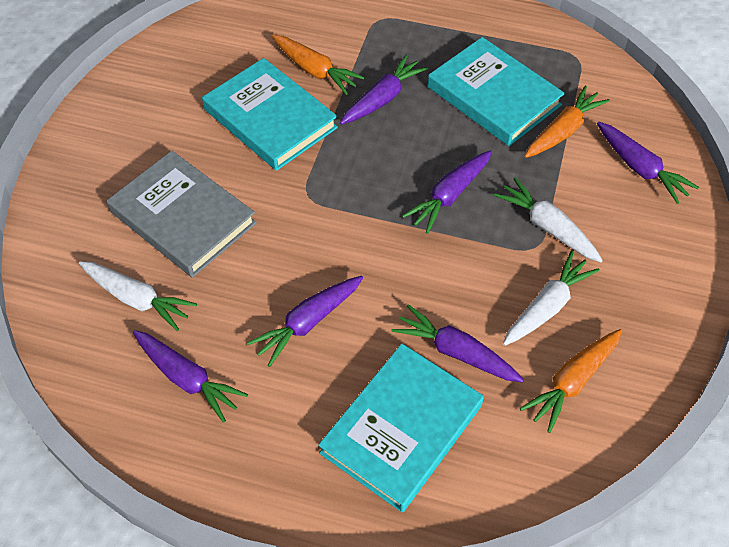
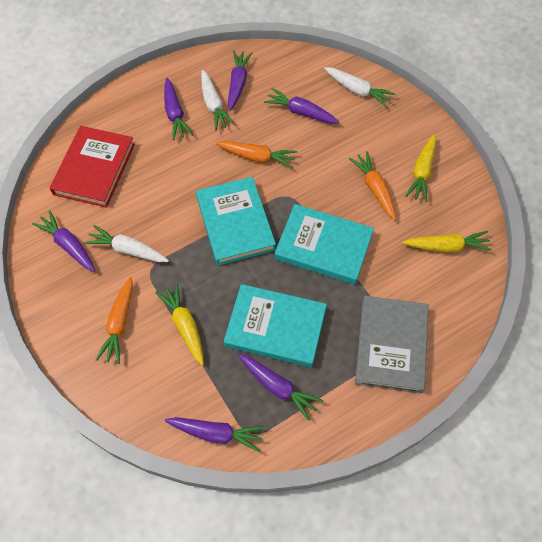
red book: 0 -> 1
yellow carrot: 0 -> 3

